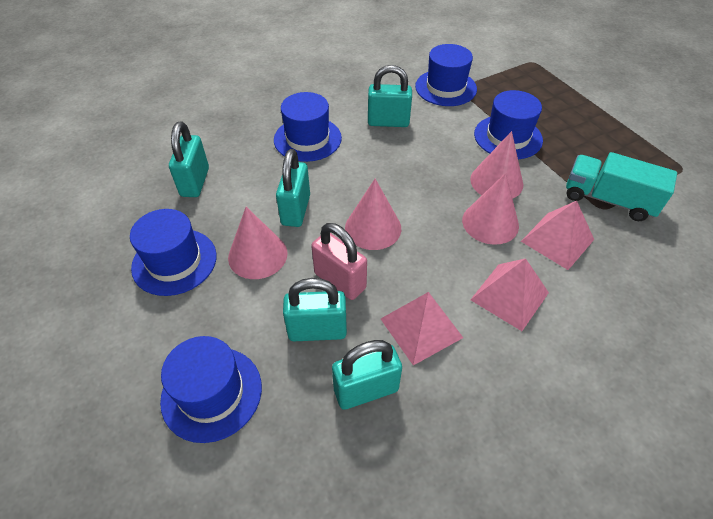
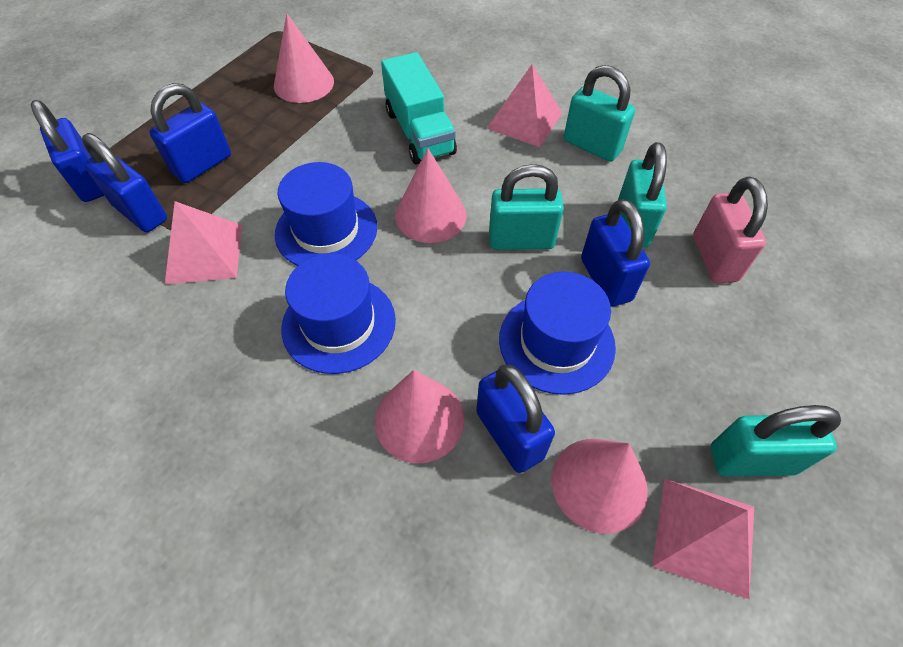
blue hat: 5 -> 3
blue padlock: 0 -> 5
turquoise padlock: 5 -> 4

